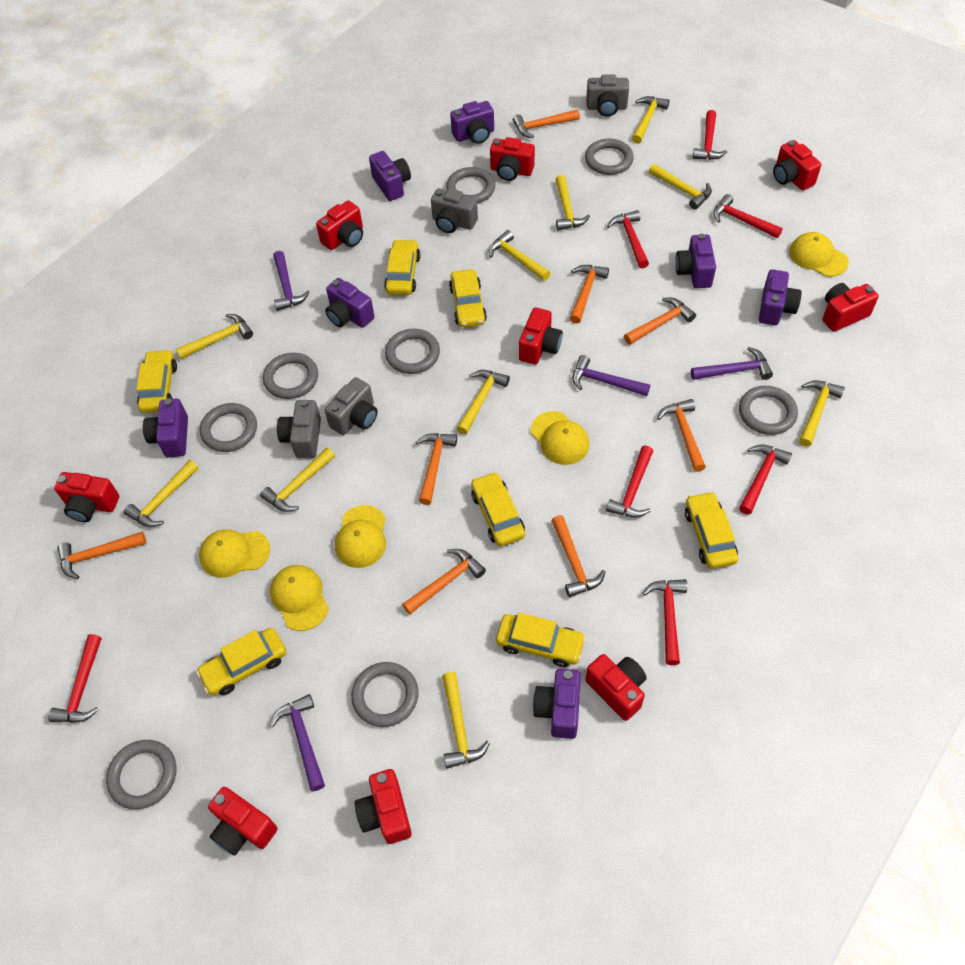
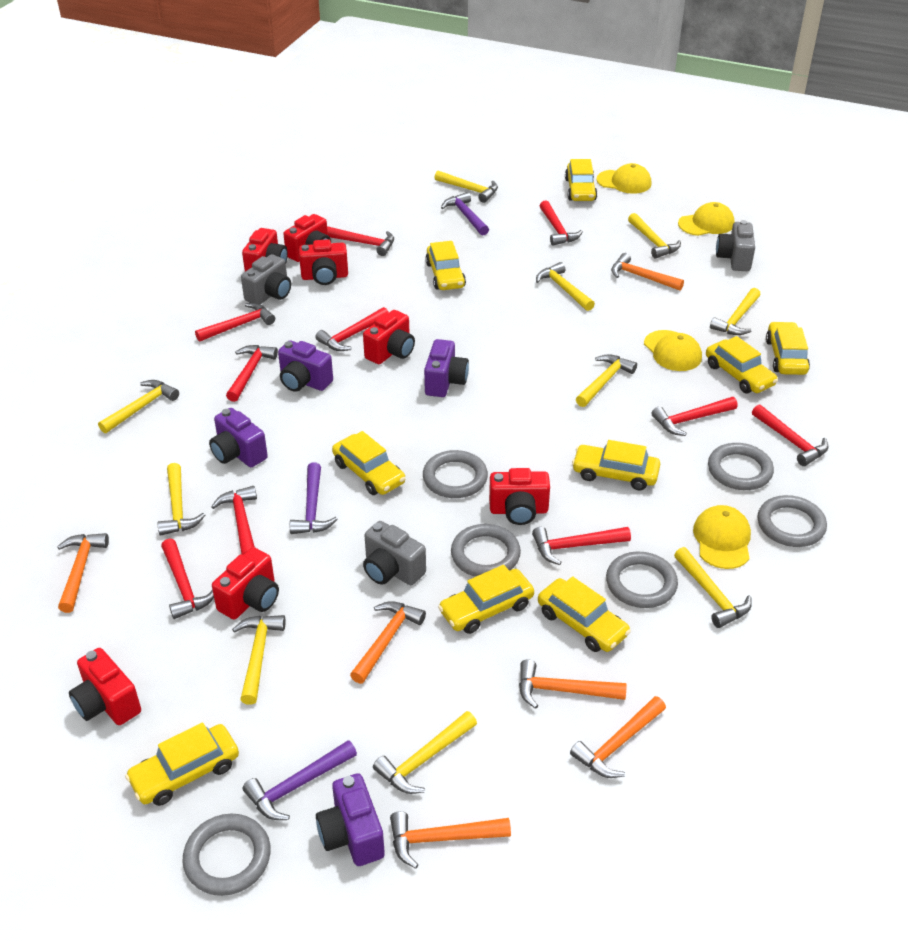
grey camera: 4 -> 3
grey ring: 8 -> 6
orange hammer: 8 -> 6
purple camera: 7 -> 4
purple hammer: 4 -> 3
red camera: 9 -> 7
red hammer: 7 -> 10
yellow cap: 5 -> 4
yellow car: 7 -> 9

